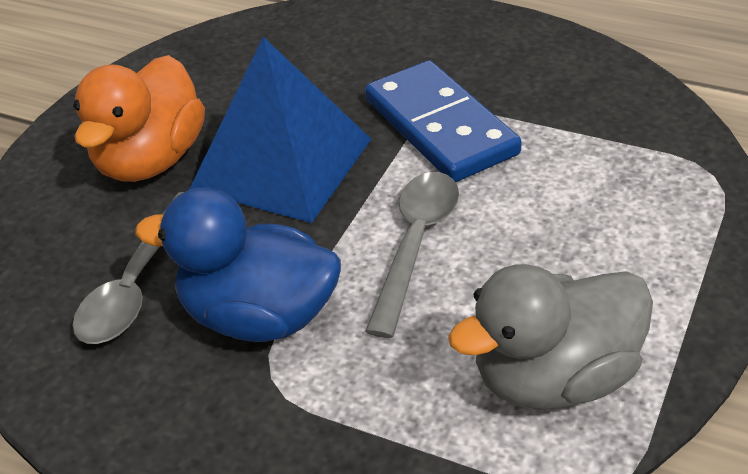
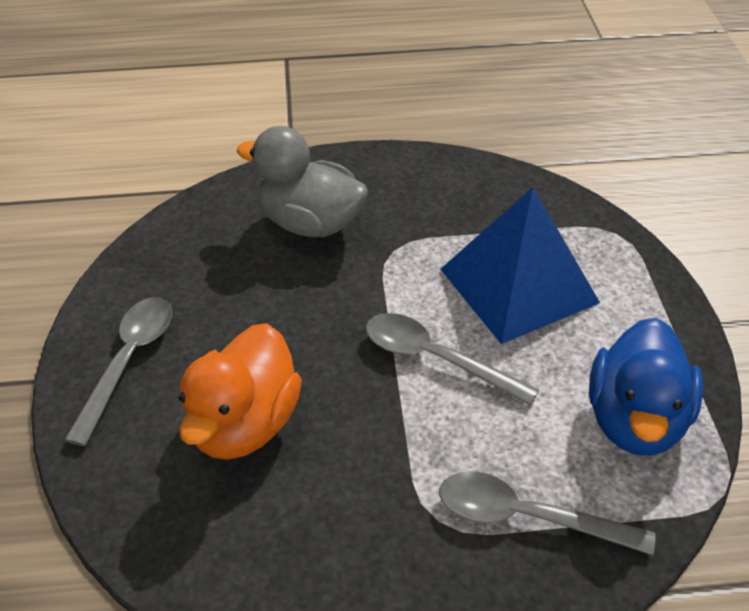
blue domino: 1 -> 0
grey spoon: 2 -> 3

